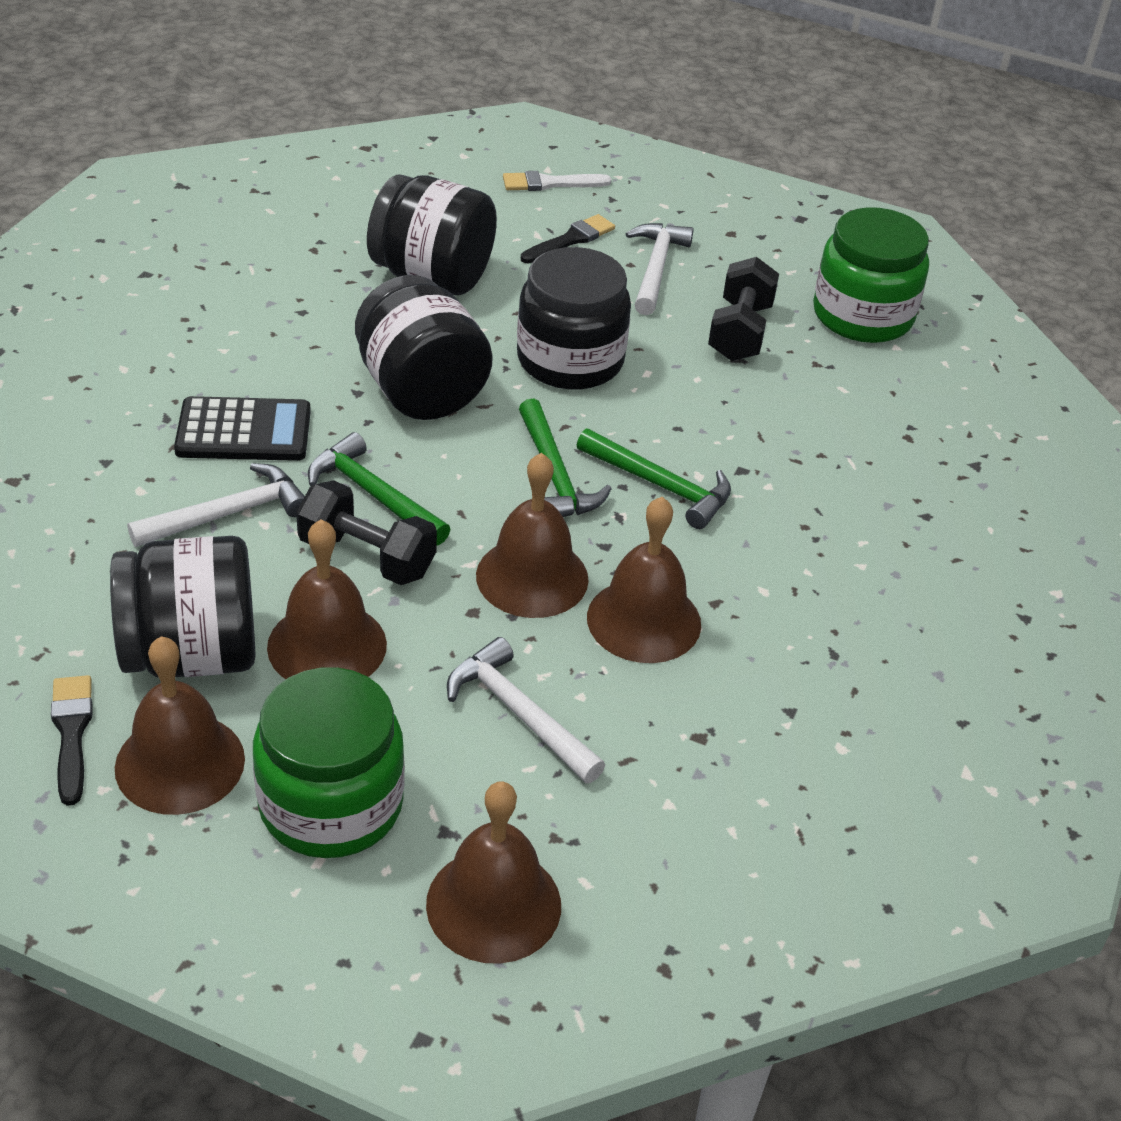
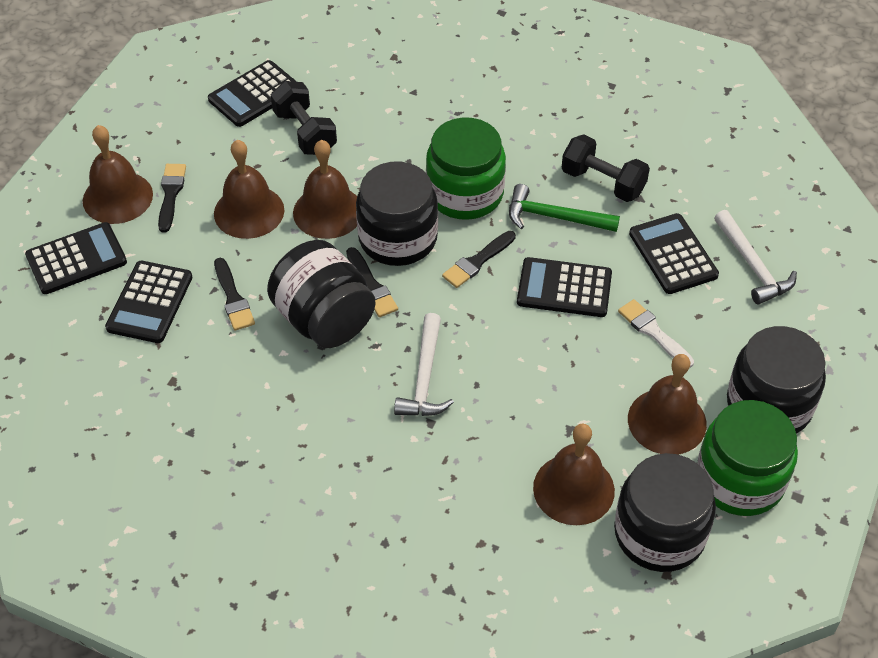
black brush: 2 -> 4
black calculator: 1 -> 5
green hammer: 3 -> 1
white hammer: 3 -> 2

